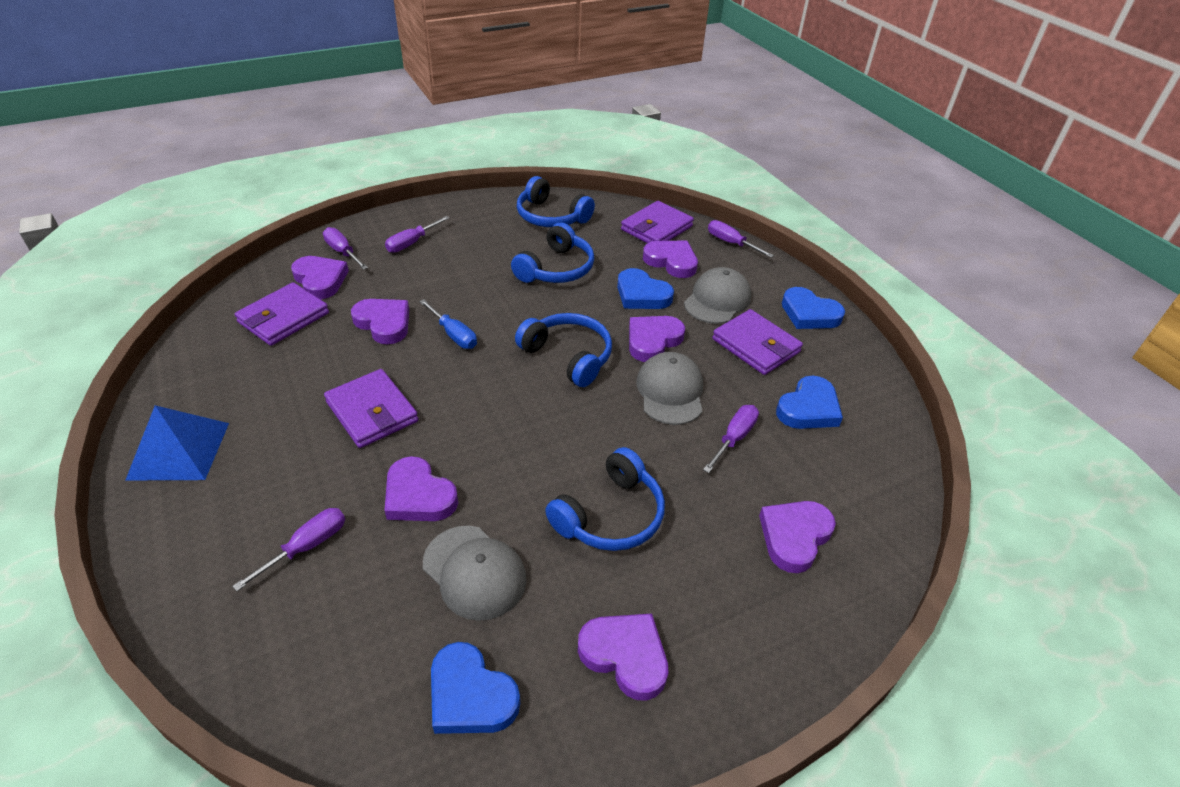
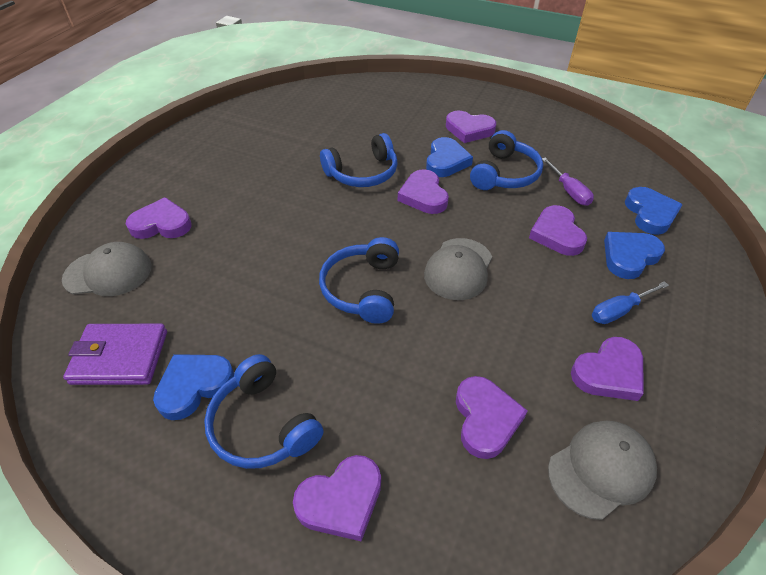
blue pyramid: 1 -> 0
purple screwdriver: 5 -> 1
purple wallet: 4 -> 1

